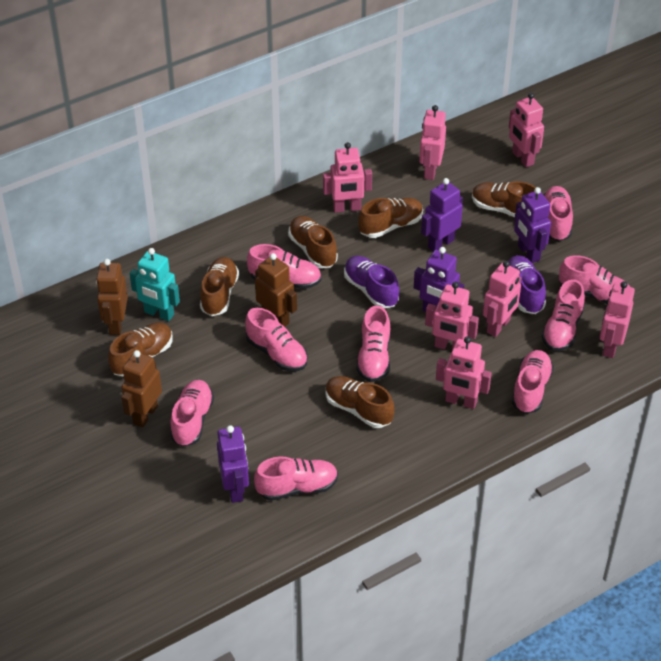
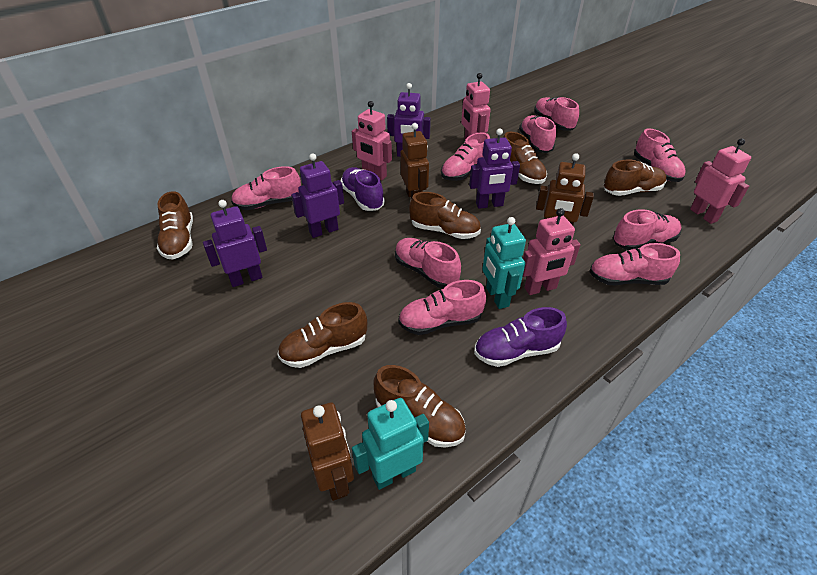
pink robot: 7 -> 4
turquoise robot: 1 -> 2

